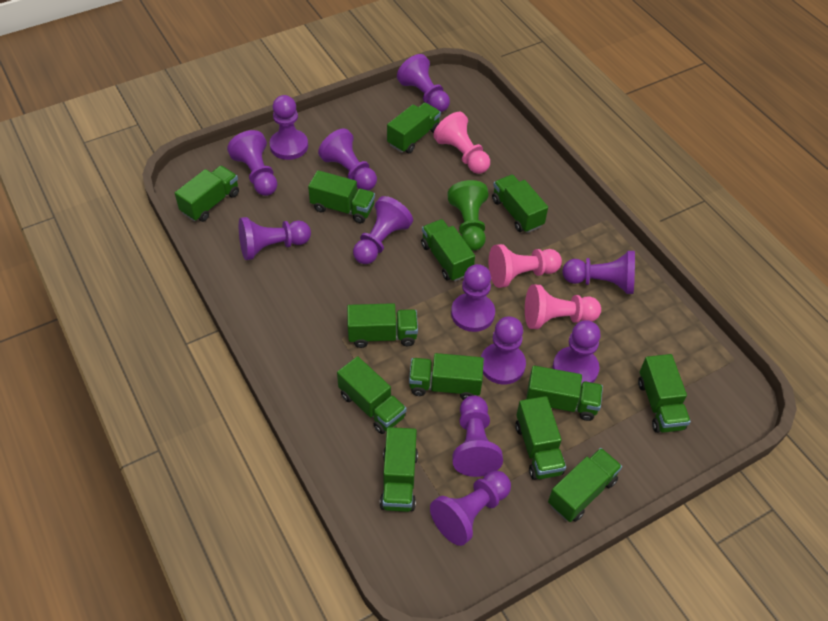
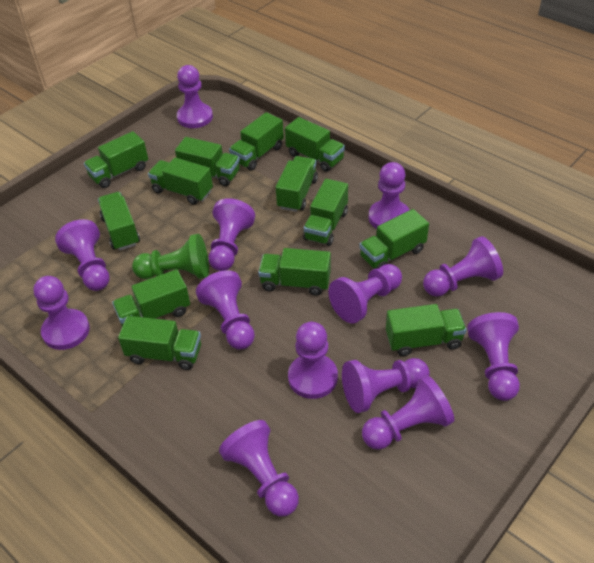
pink pawn: 3 -> 0
purple pawn: 12 -> 13

